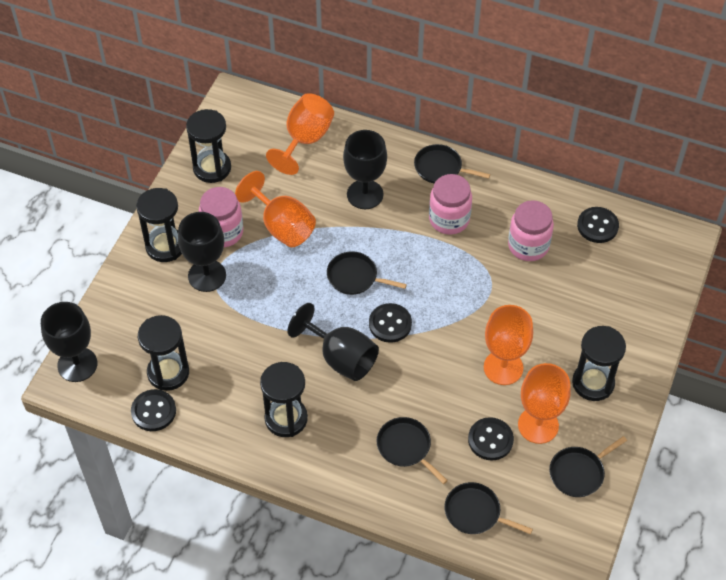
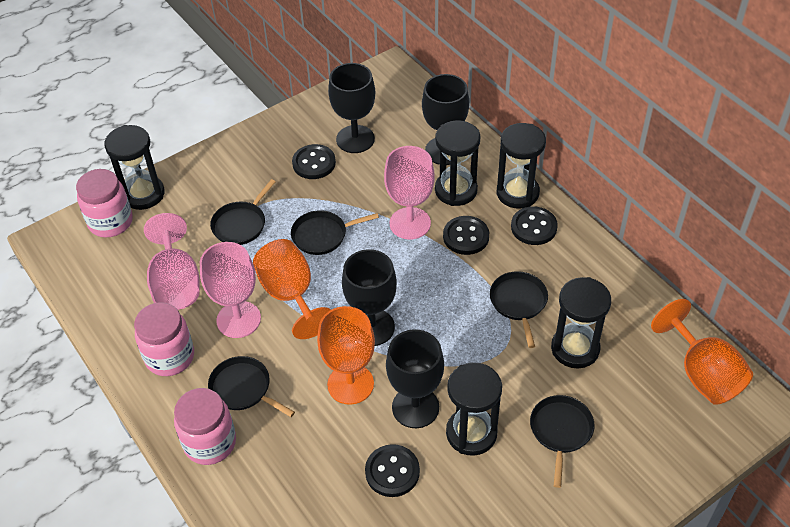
orange goblet: 4 -> 3
pink goblet: 0 -> 3

